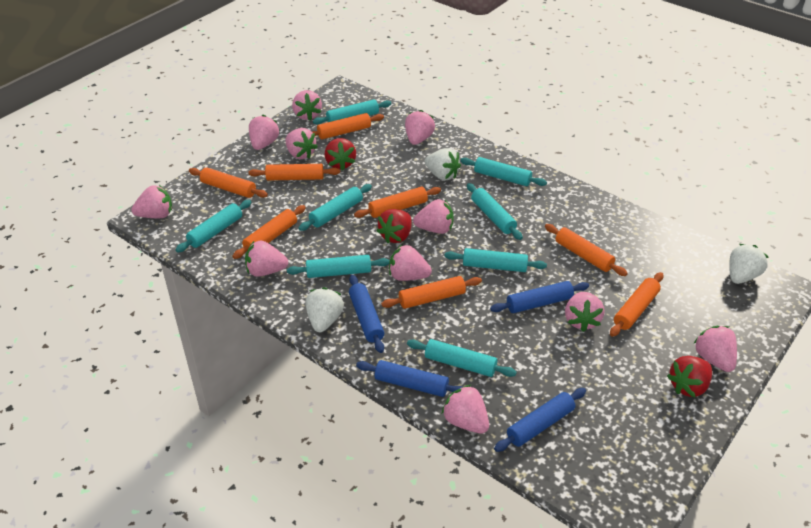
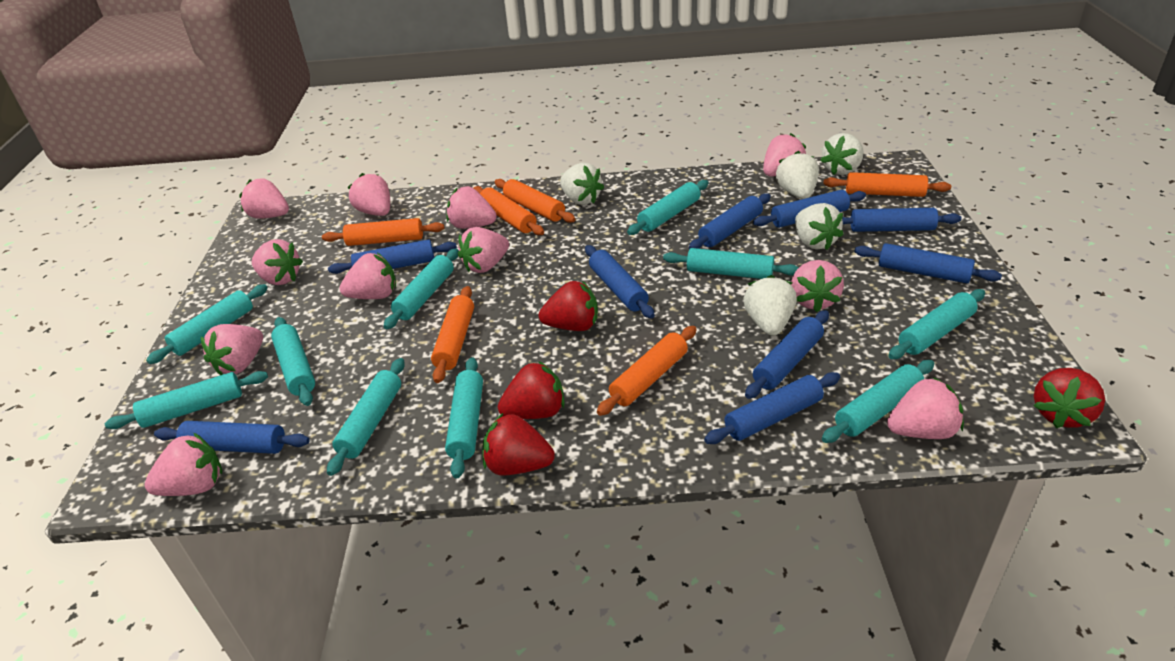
blue rolling pin: 4 -> 9
orange rolling pin: 8 -> 6
red strawberry: 3 -> 4
turquoise rolling pin: 8 -> 10
white strawberry: 3 -> 5

